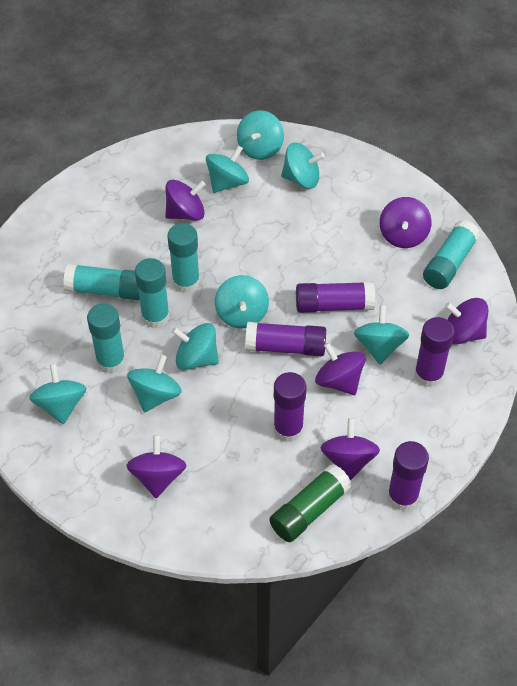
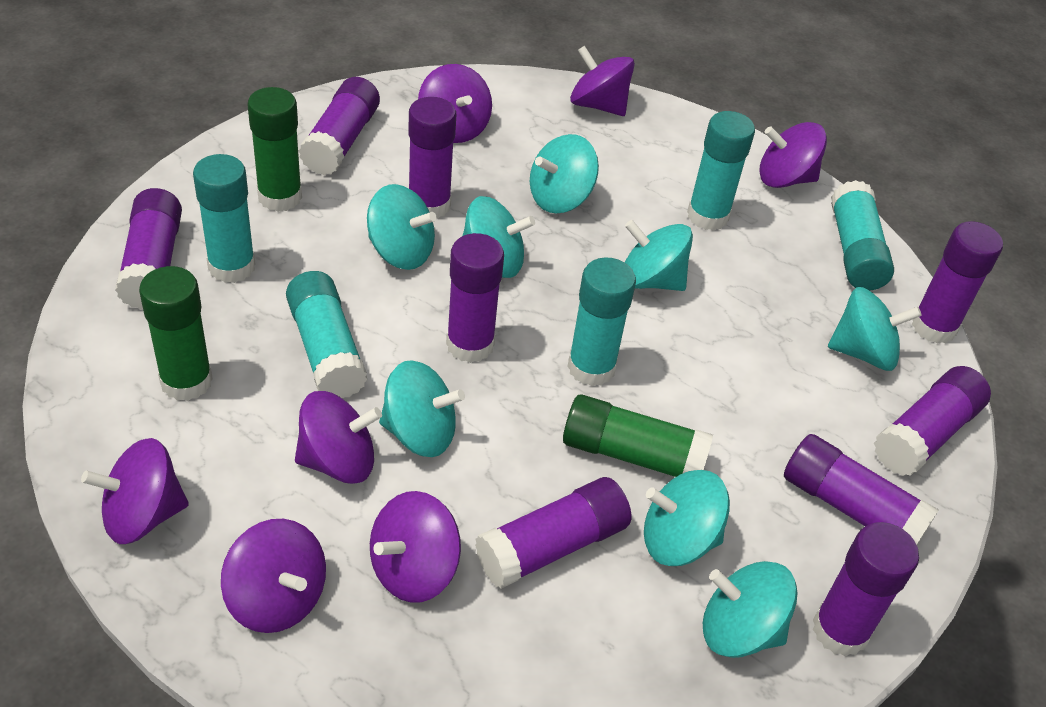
green glue stick: 1 -> 3
purple glue stick: 5 -> 9
purple spinning top: 6 -> 7

